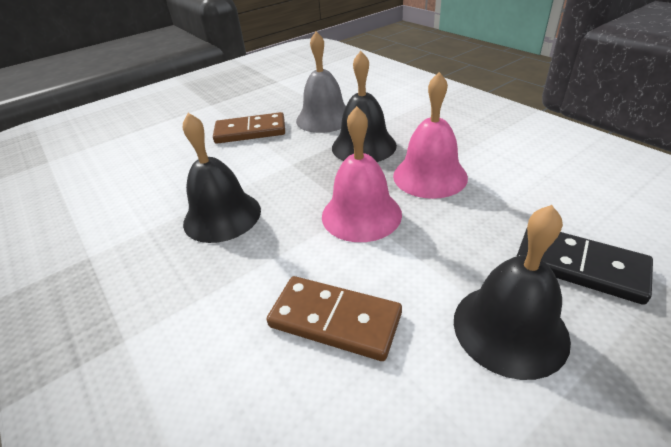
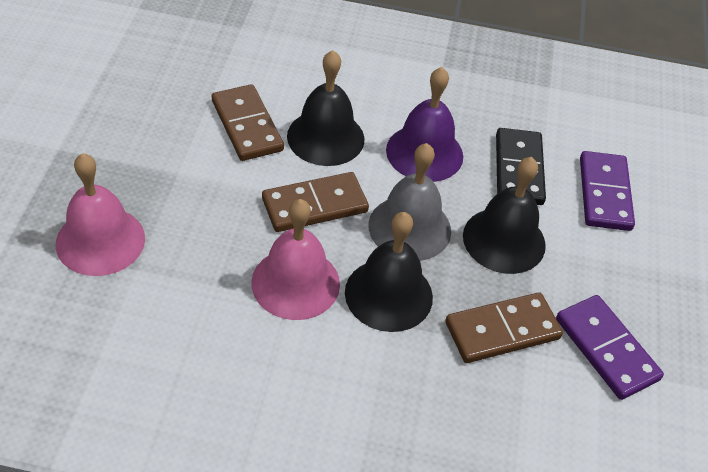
brown domino: 2 -> 3
purple bell: 0 -> 1
purple domino: 0 -> 2

